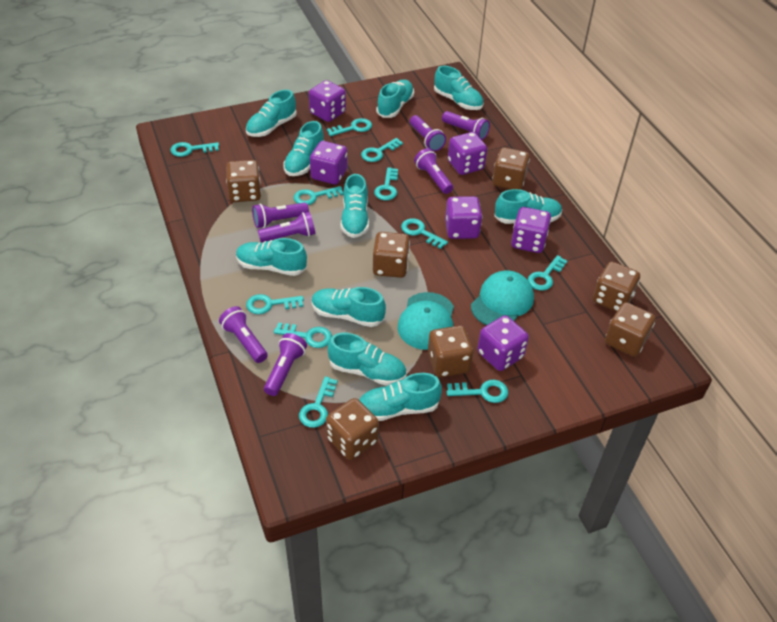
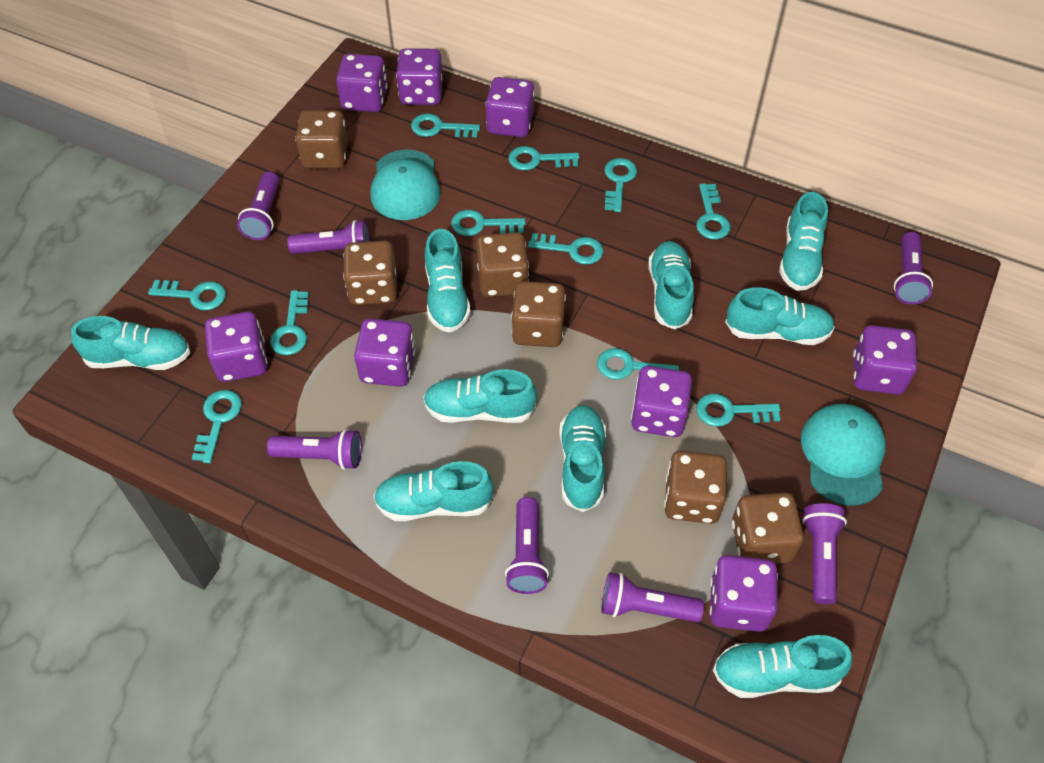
brown dice: 7 -> 6
purple dice: 6 -> 8
turquoise shoe: 10 -> 9

